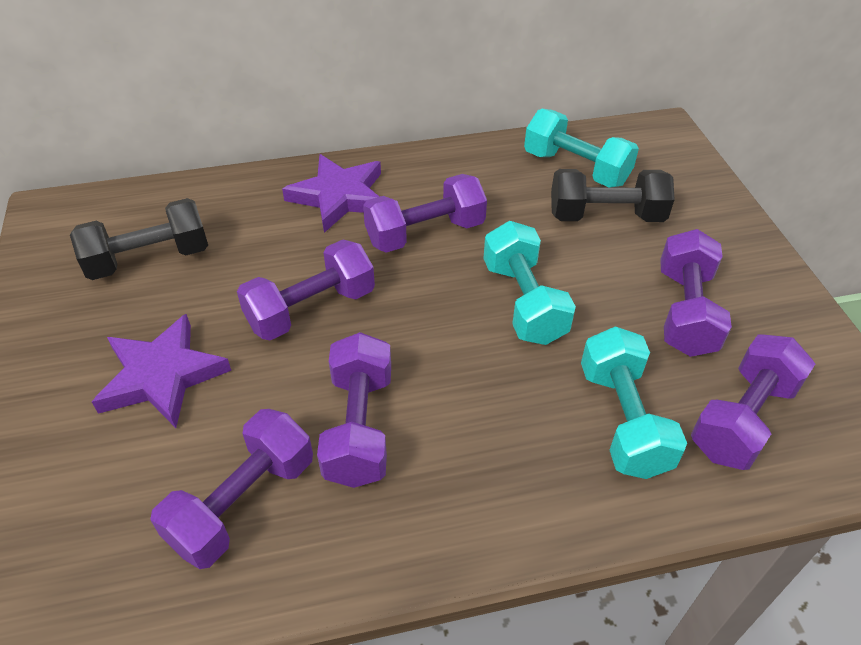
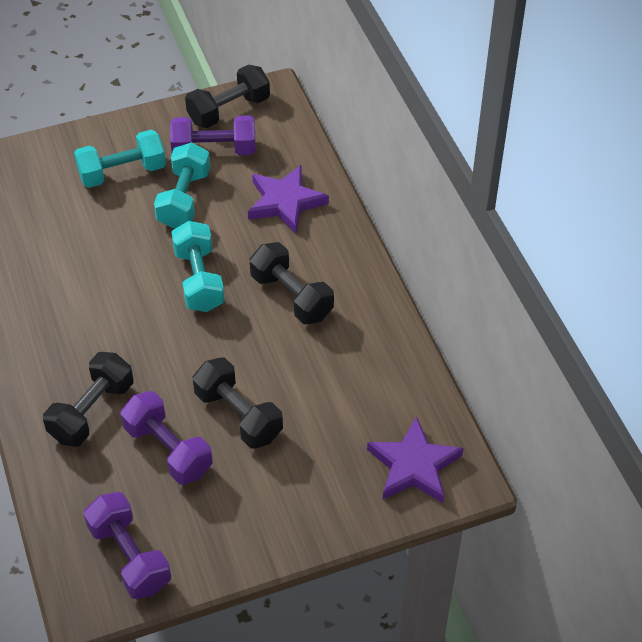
black dumbbell: 2 -> 4
purple dumbbell: 6 -> 3

